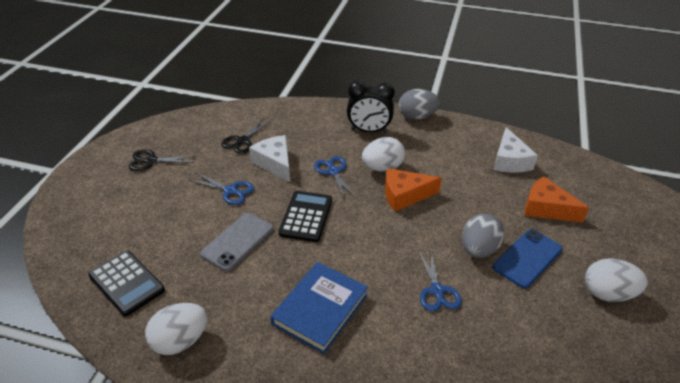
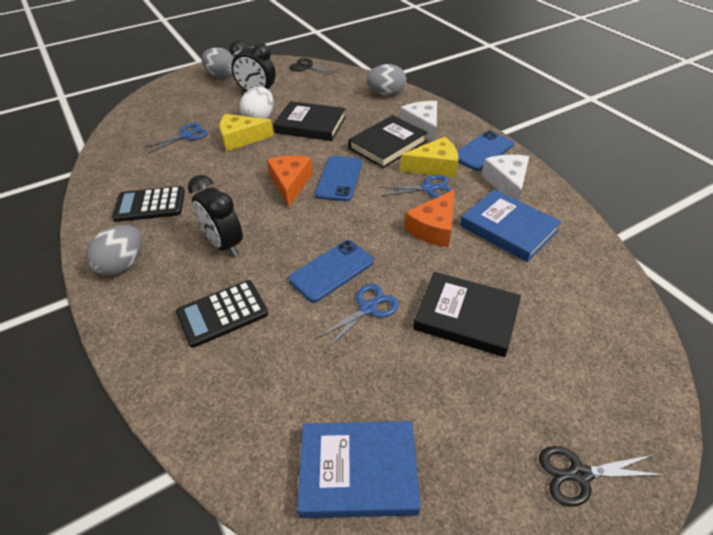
black book: 0 -> 3
black clock: 1 -> 2
blue book: 1 -> 2
blue phone: 1 -> 3
grey egg: 2 -> 3
grey phone: 1 -> 0
white egg: 3 -> 1
yellow cheese: 0 -> 2

